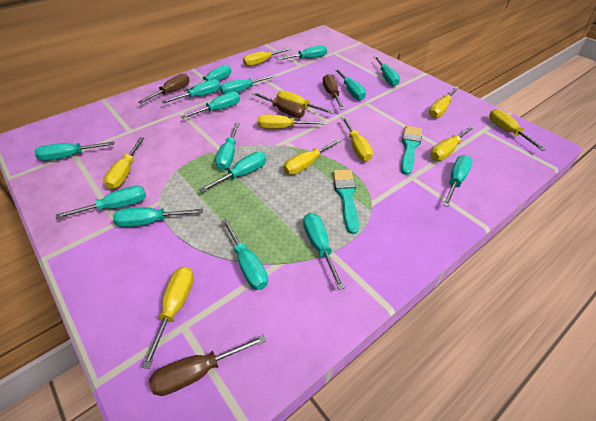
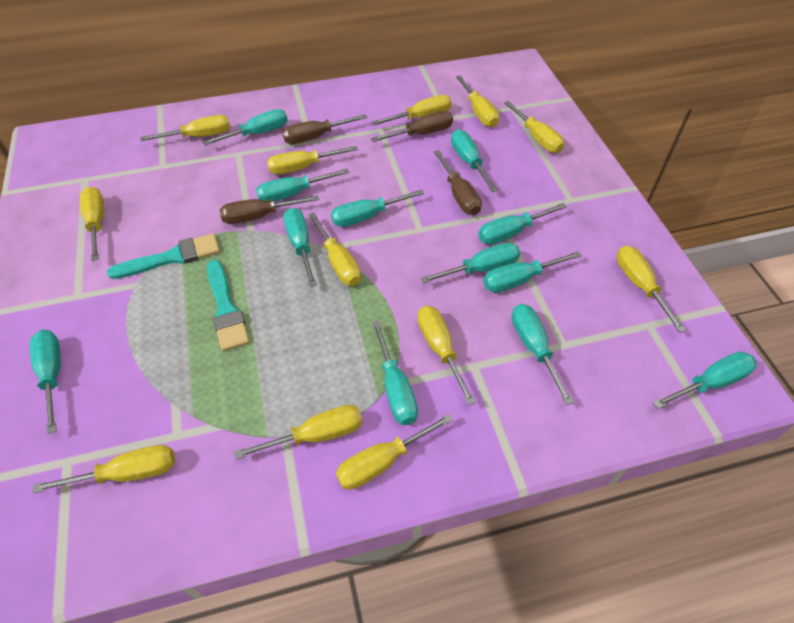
turquoise screwdriver: 15 -> 12
yellow screwdriver: 10 -> 12

